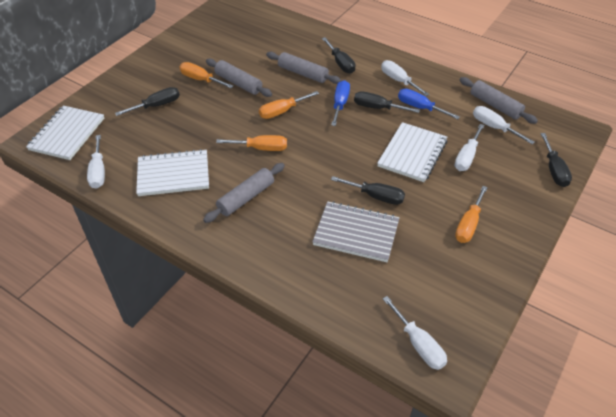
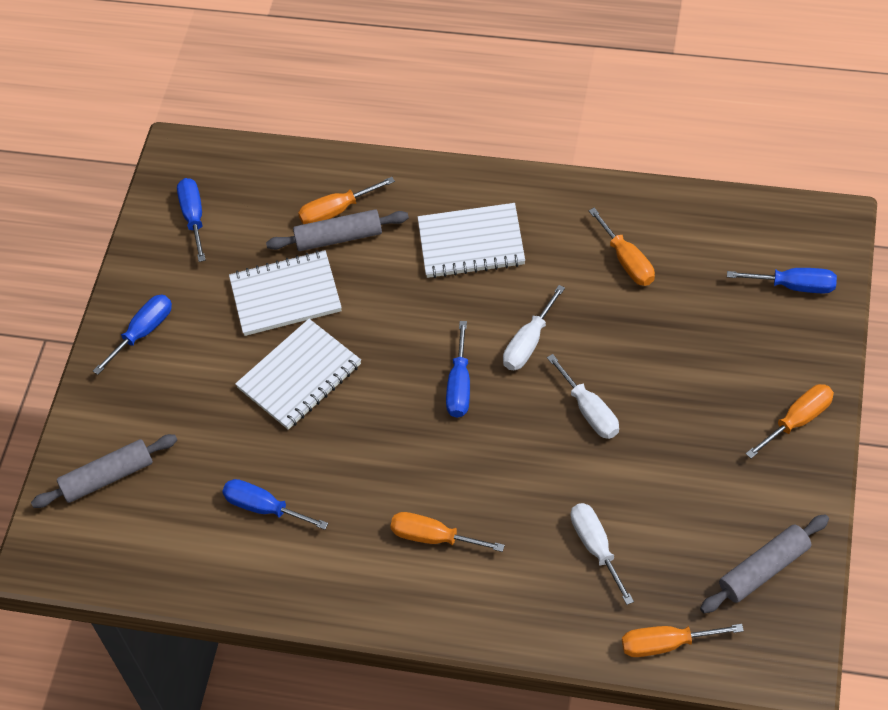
black screwdriver: 5 -> 0
blue screwdriver: 2 -> 5
grey notebook: 1 -> 0
grey rolling pin: 4 -> 3
orange screwdriver: 4 -> 5
white screwdriver: 5 -> 3

